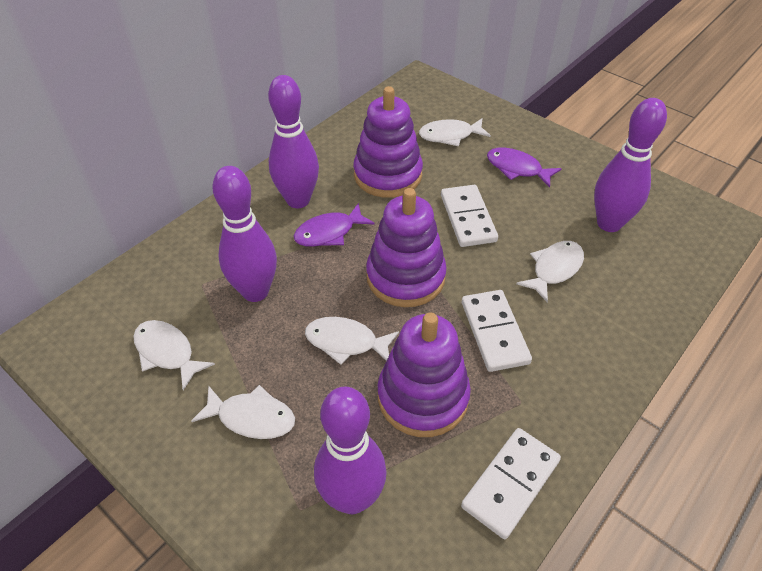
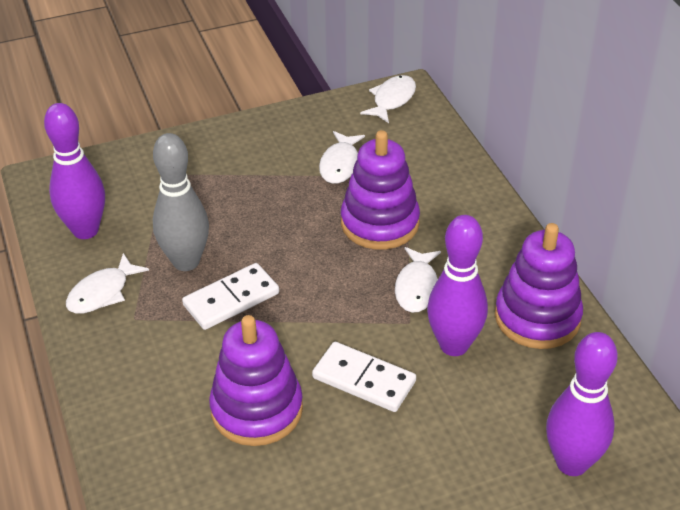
grey bowling pin: 0 -> 1
purple bowling pin: 4 -> 3
purple fish: 2 -> 0
white domino: 3 -> 2
white fish: 5 -> 4

